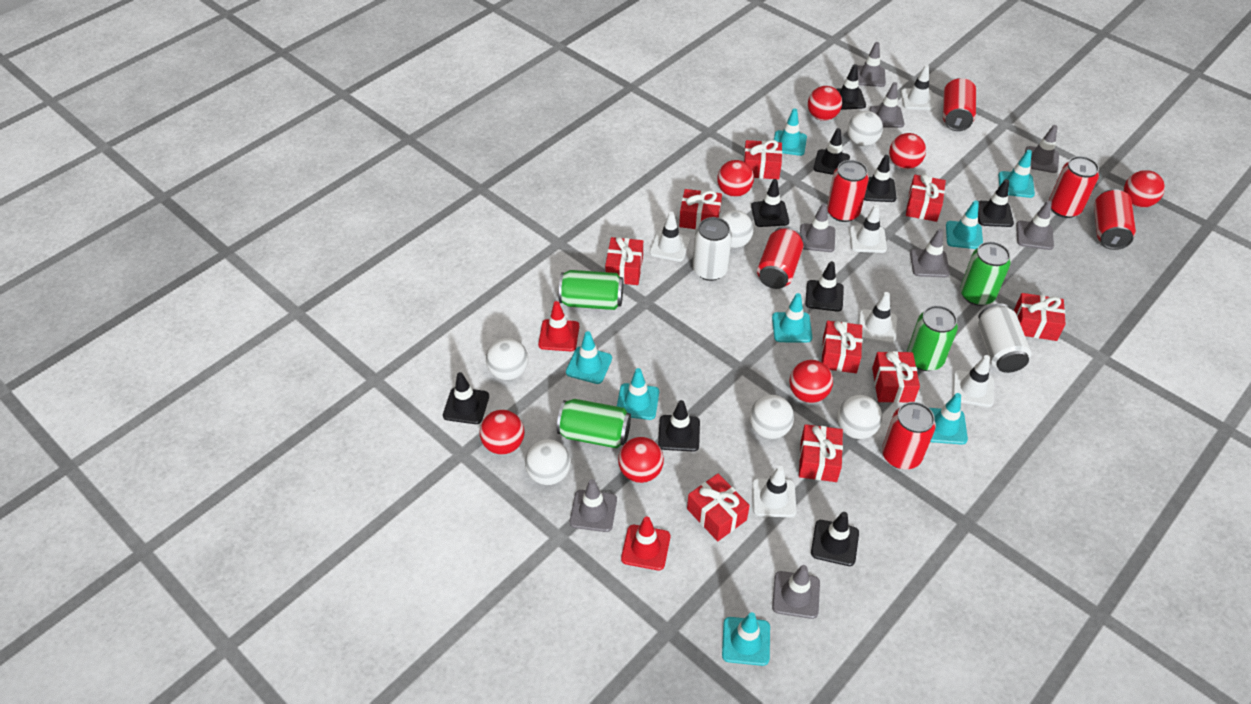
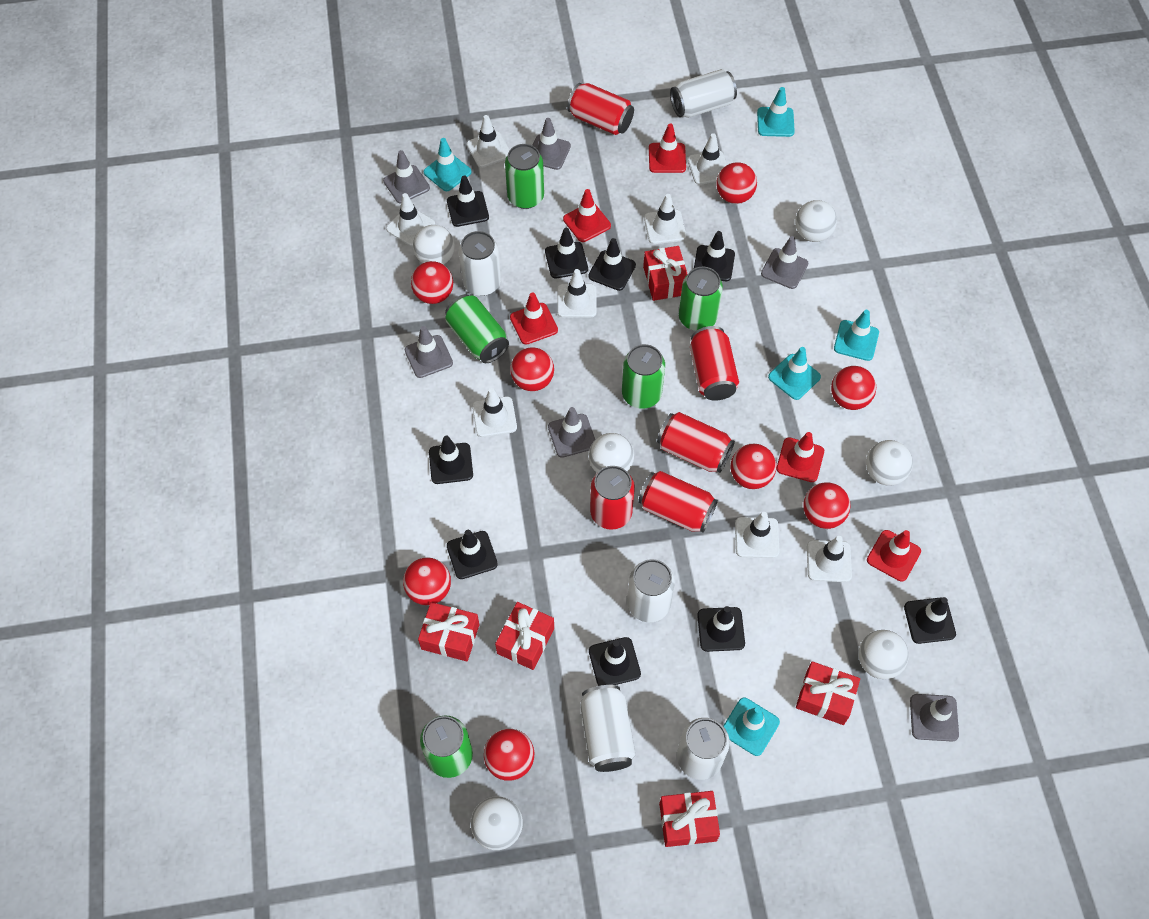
green can: 4 -> 5
grey traffic cone: 8 -> 6
red ball: 7 -> 8
red can: 6 -> 5
red gift: 9 -> 5
red traffic cone: 2 -> 5
turquoise traffic cone: 8 -> 5
white can: 2 -> 5
white traffic cone: 6 -> 8

